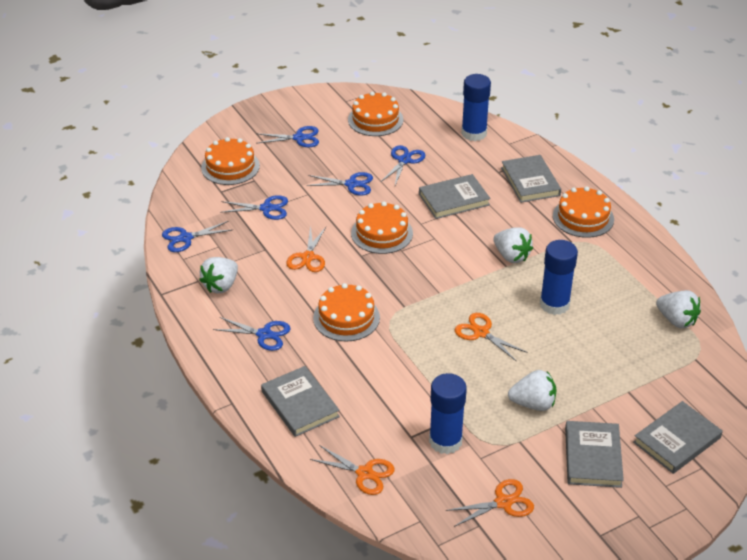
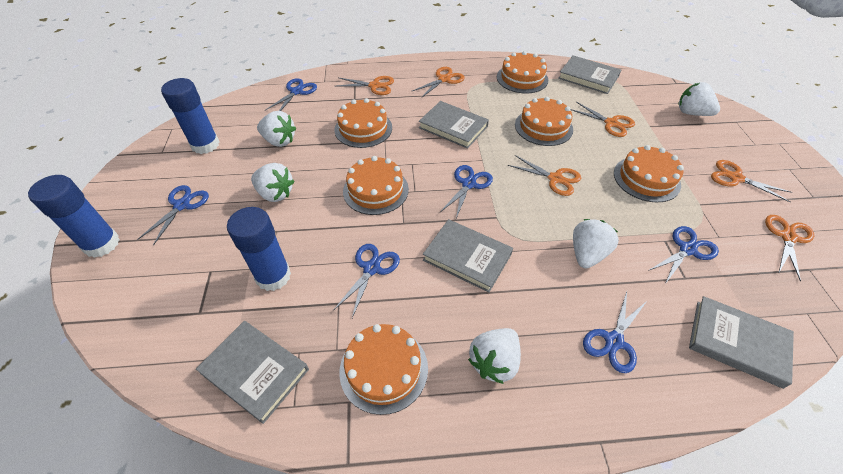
orange cake: 5 -> 6
orange scissors: 4 -> 6
white strawberry: 4 -> 5

